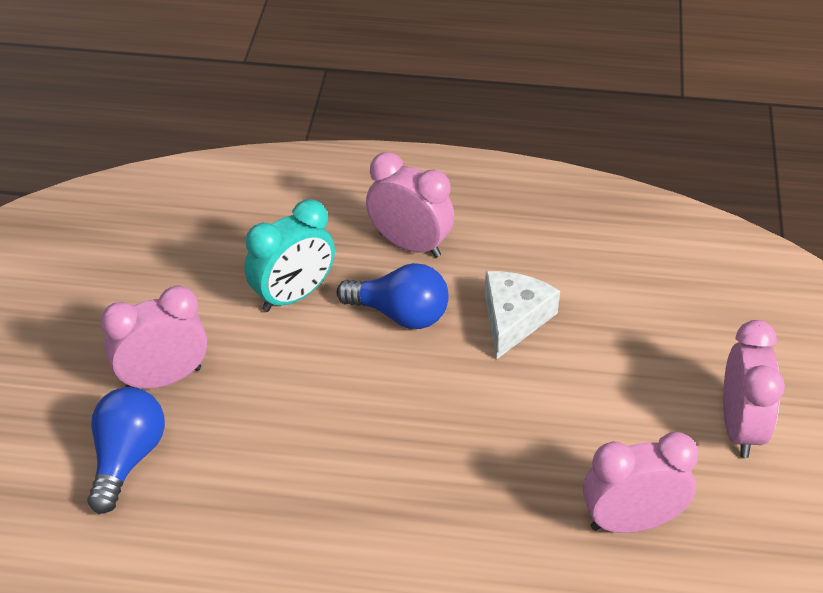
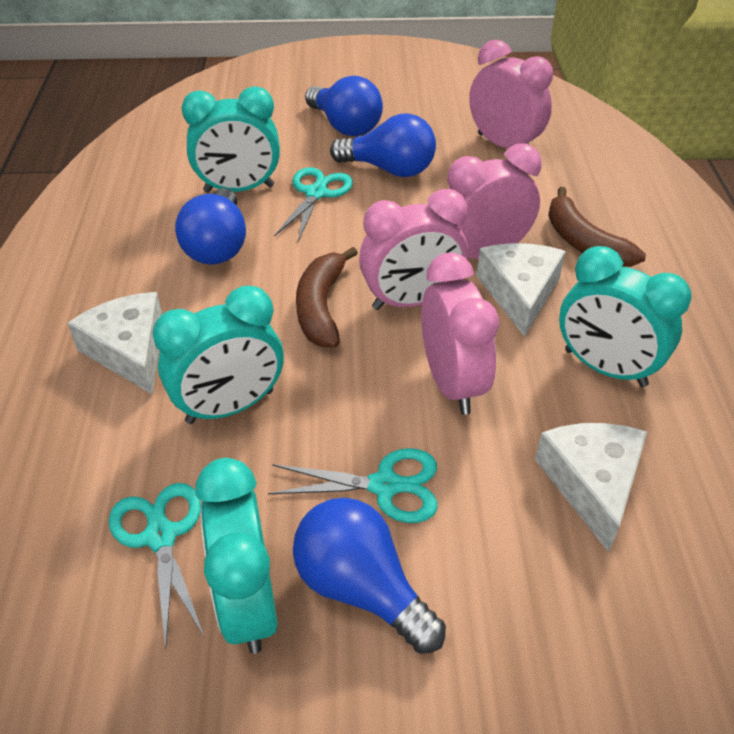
blue light bulb: 2 -> 4
brown banana: 0 -> 2
turquoise clock: 1 -> 4
turquoise scissors: 0 -> 3
white cheese: 1 -> 3

